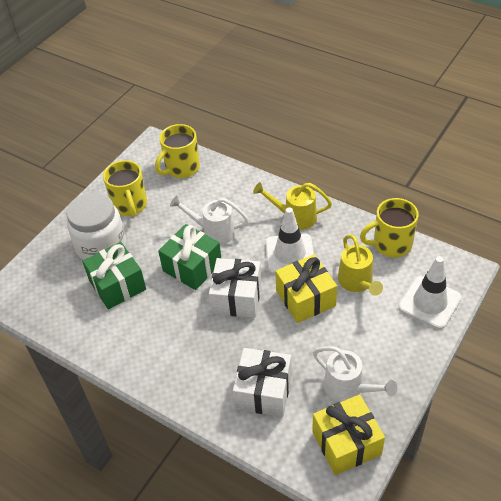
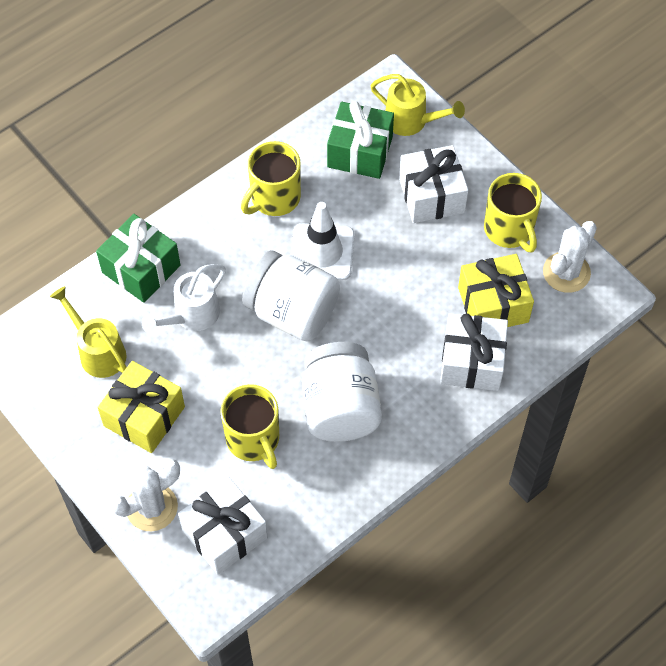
white cactus: 0 -> 2
white gift: 2 -> 3
white jar: 1 -> 2
white traffic cone: 2 -> 1
white watering can: 2 -> 1

